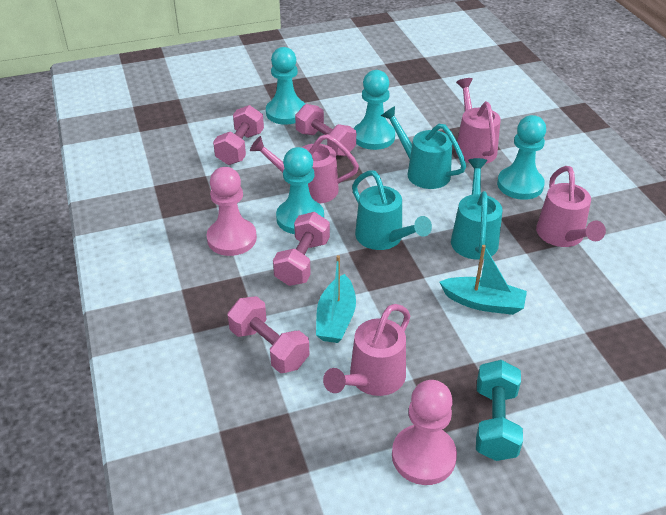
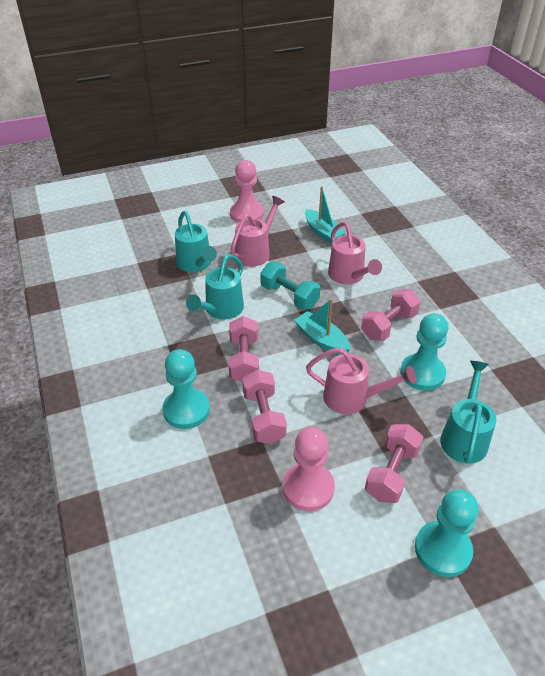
pink watering can: 4 -> 3
turquoise pawn: 4 -> 3

